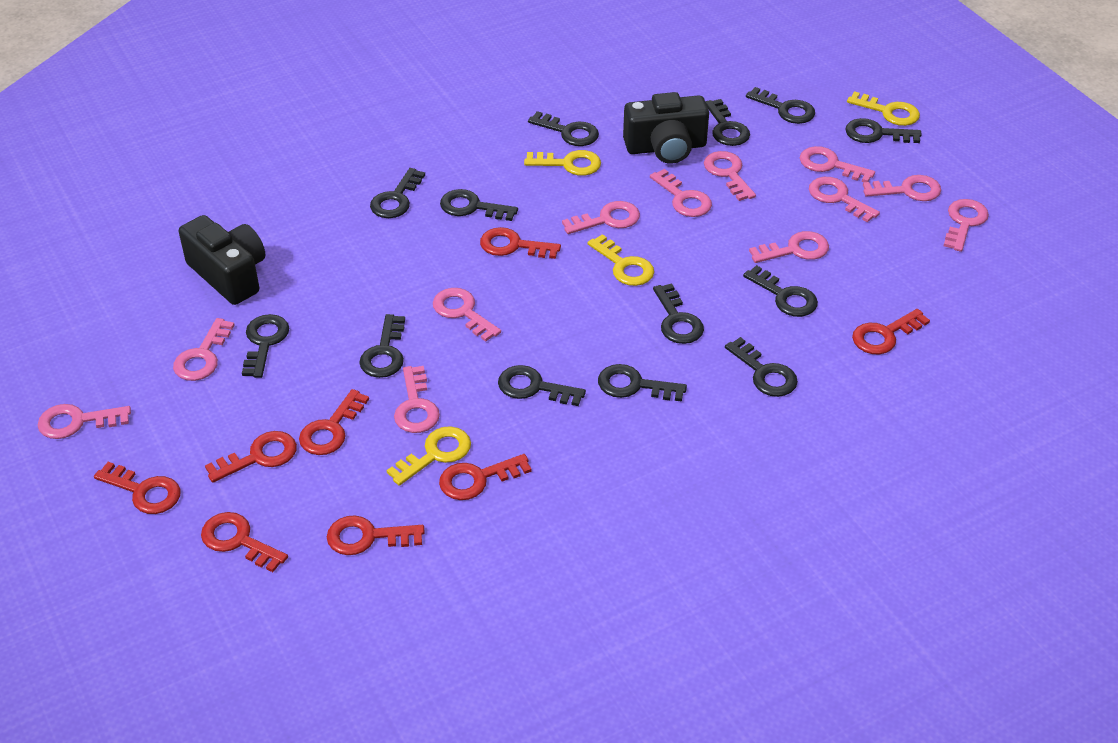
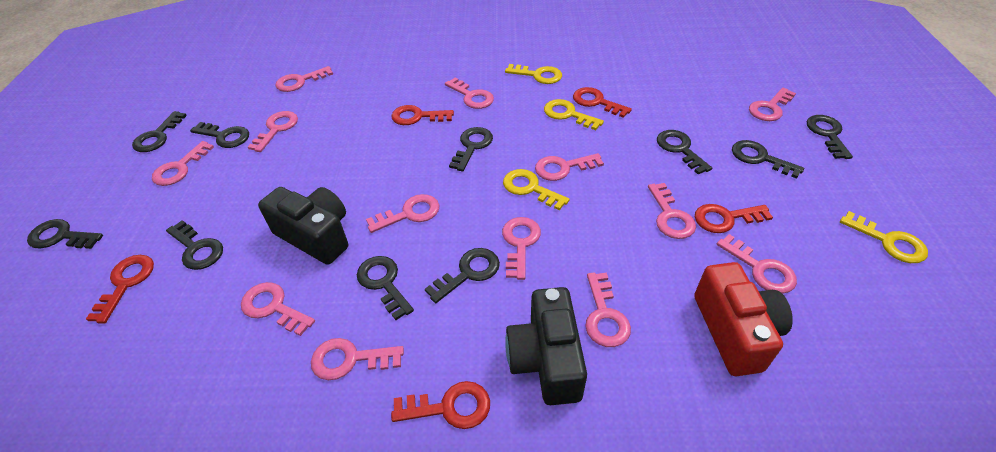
black key: 13 -> 10
pink key: 12 -> 13
red camera: 0 -> 1
red key: 8 -> 5

